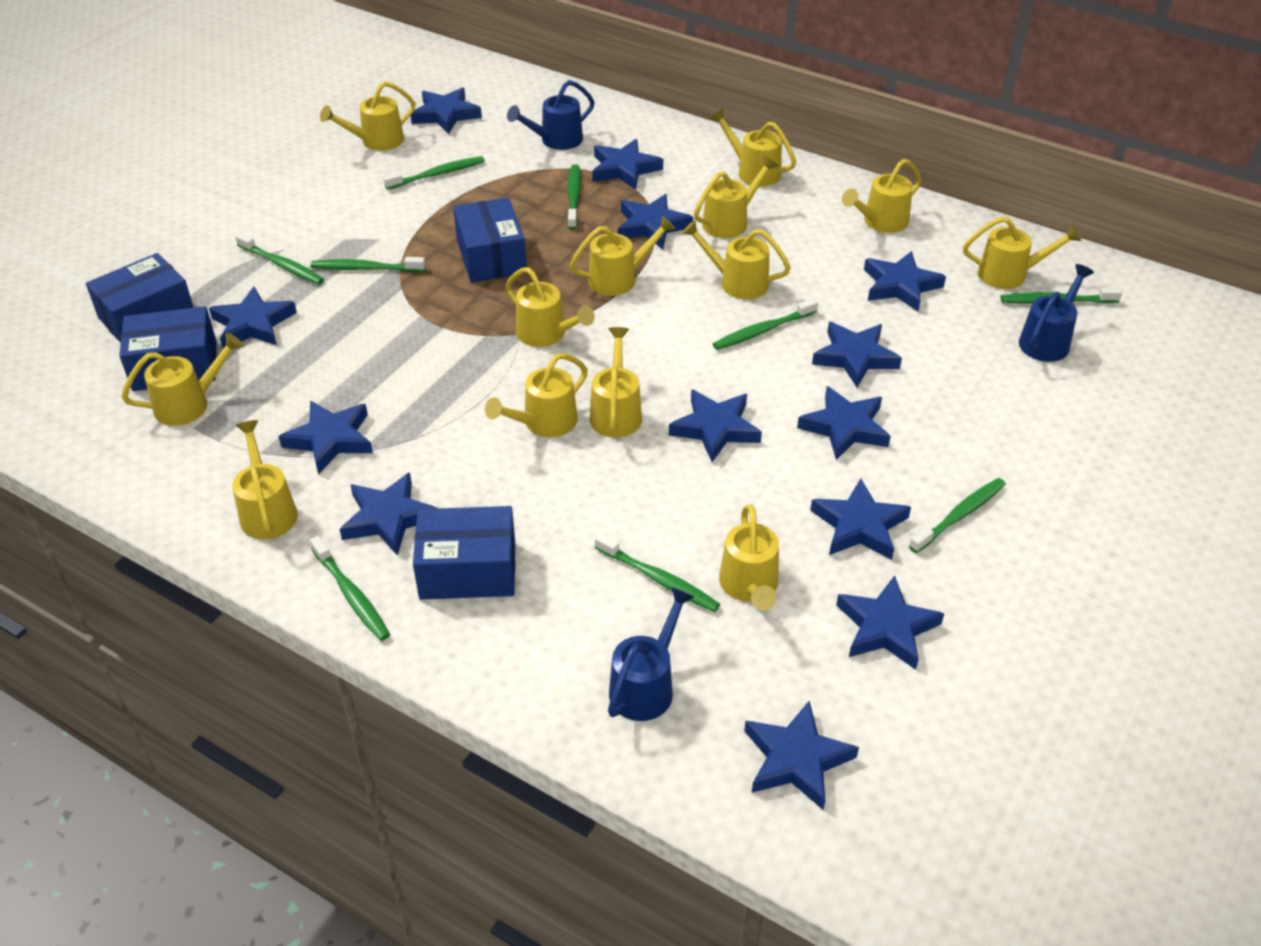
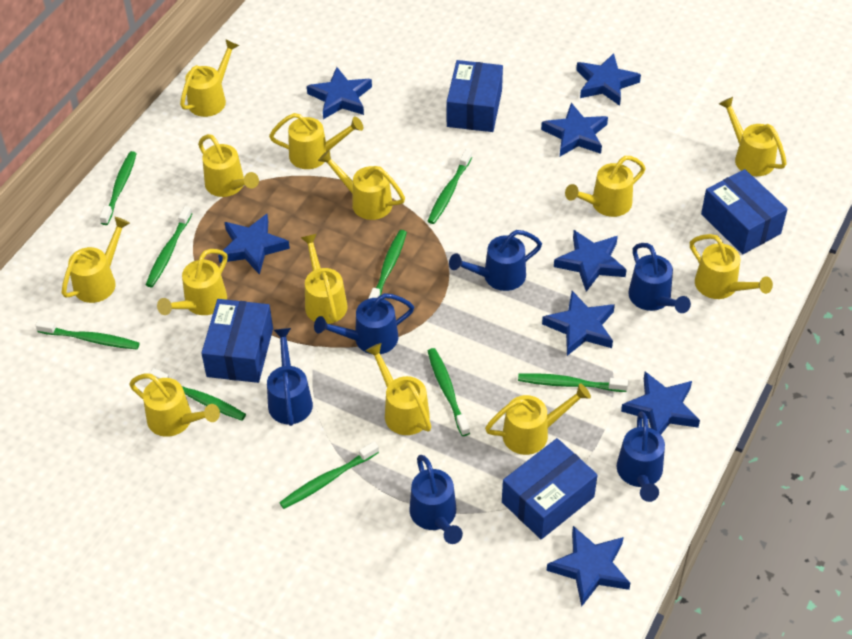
blue star: 13 -> 8
blue watering can: 3 -> 6

